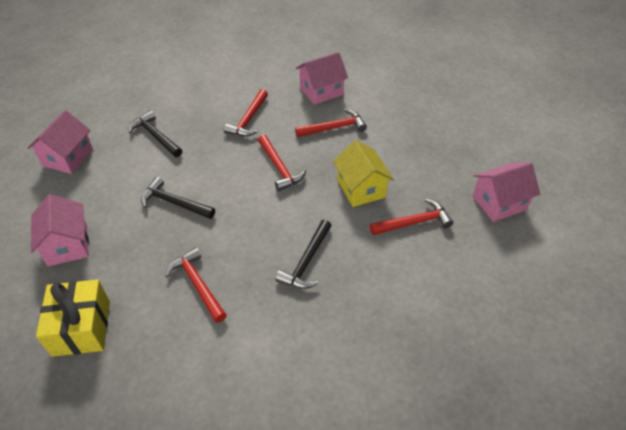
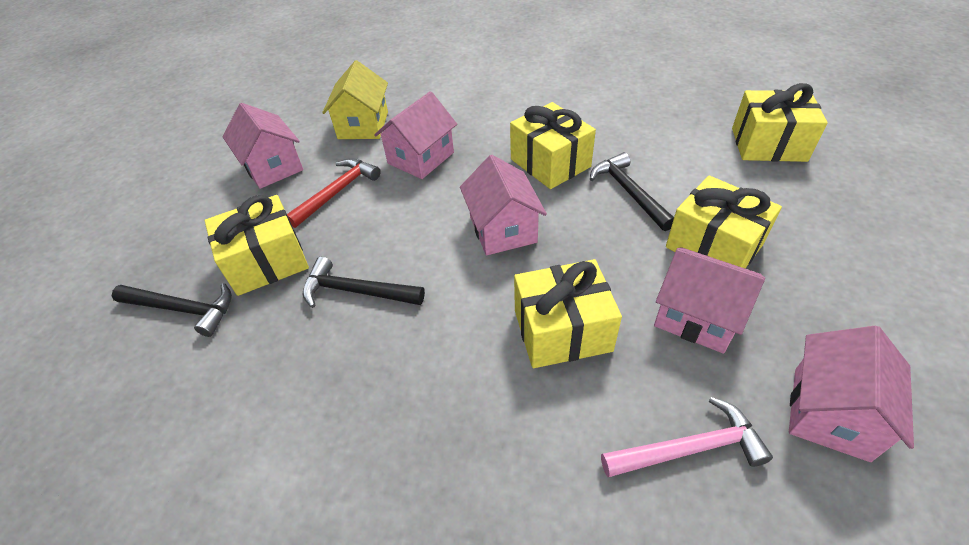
pink hammer: 0 -> 1
pink house: 4 -> 5
red hammer: 5 -> 1
yellow gift: 1 -> 5

